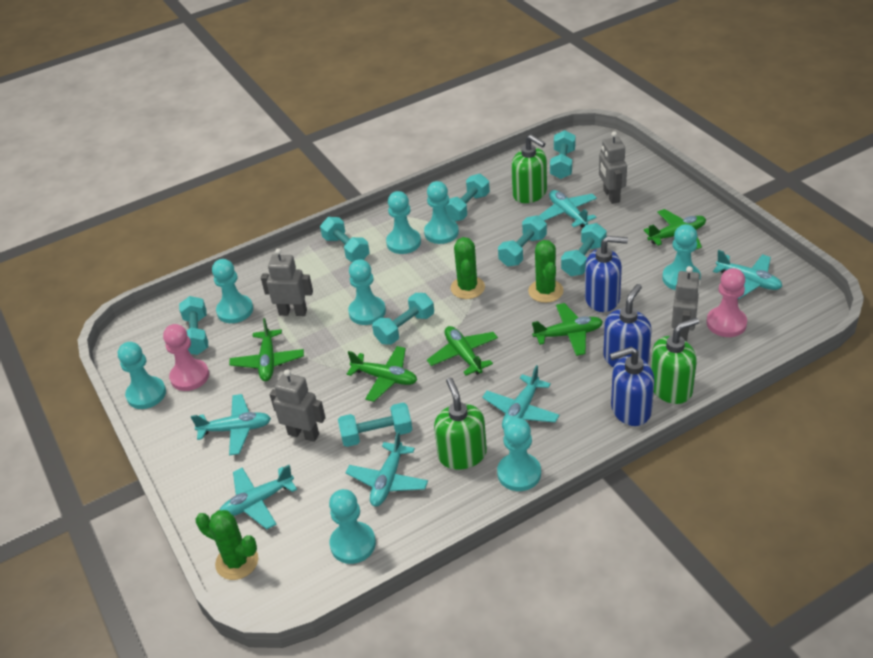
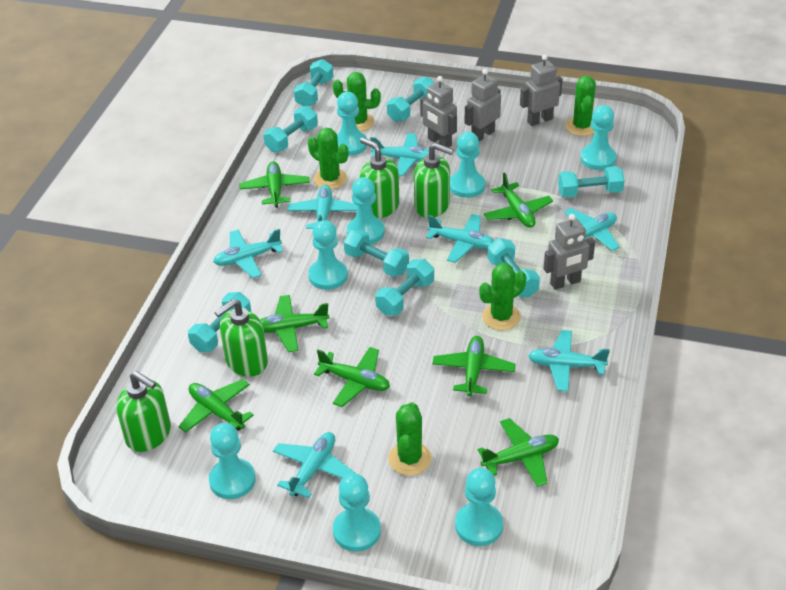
blue soap dispenser: 3 -> 0
green cactus: 3 -> 5
green plane: 5 -> 7
green soap dispenser: 3 -> 4
pink pawn: 2 -> 0
turquoise plane: 6 -> 7

